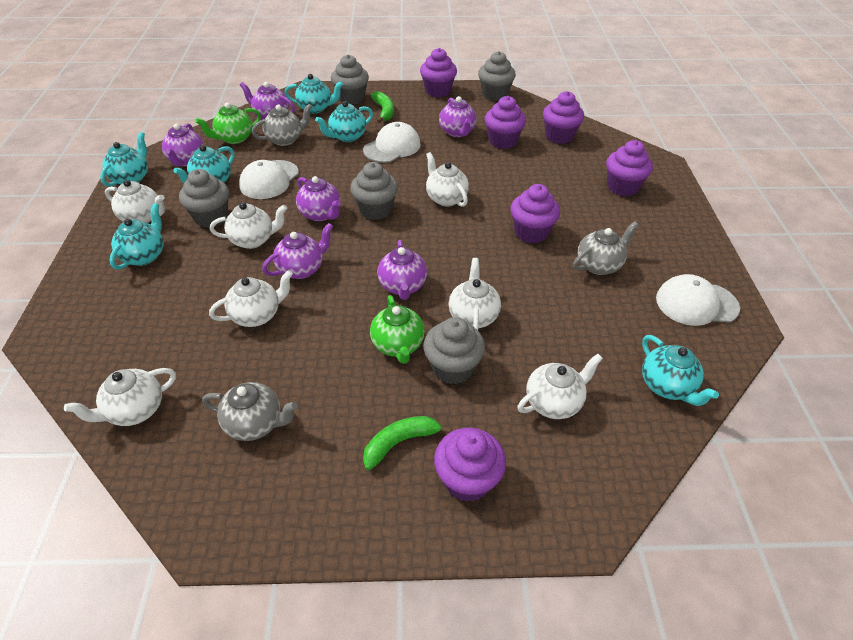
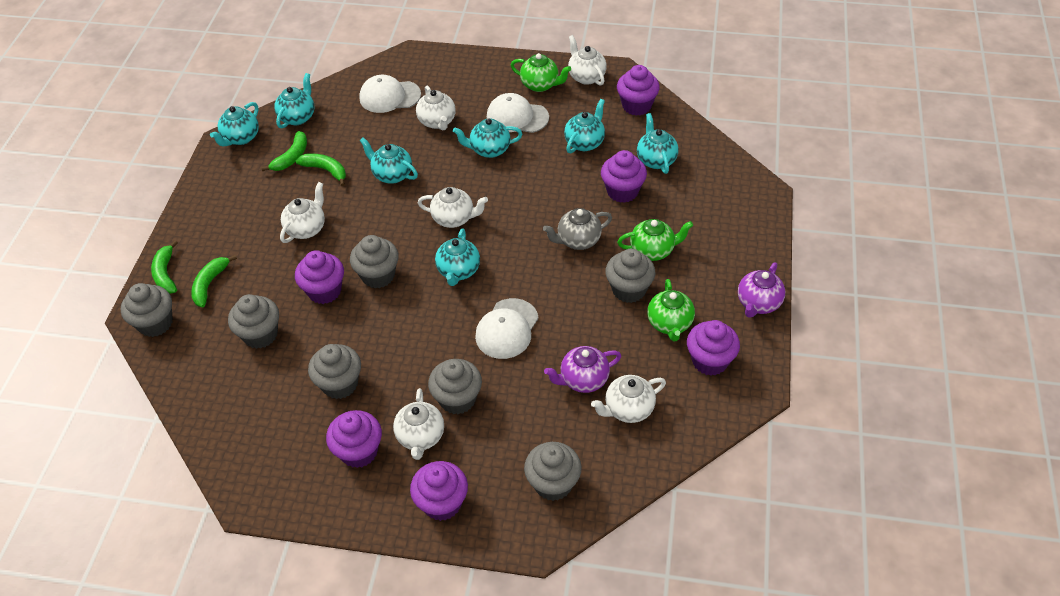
green banana: 2 -> 4
green teapot: 2 -> 3
grey cupcake: 5 -> 7
grey teapot: 3 -> 1
purple teapot: 6 -> 2
turquoise teapot: 6 -> 7
white teapot: 7 -> 6

